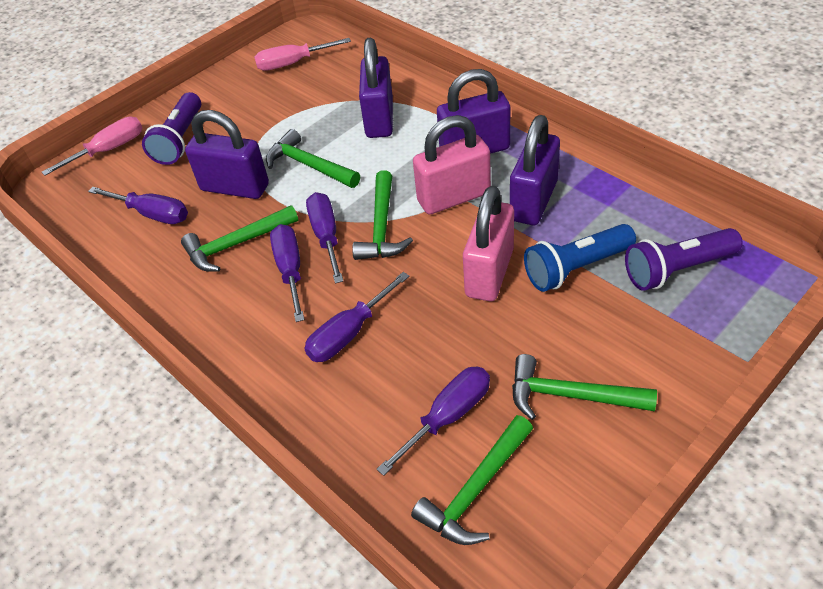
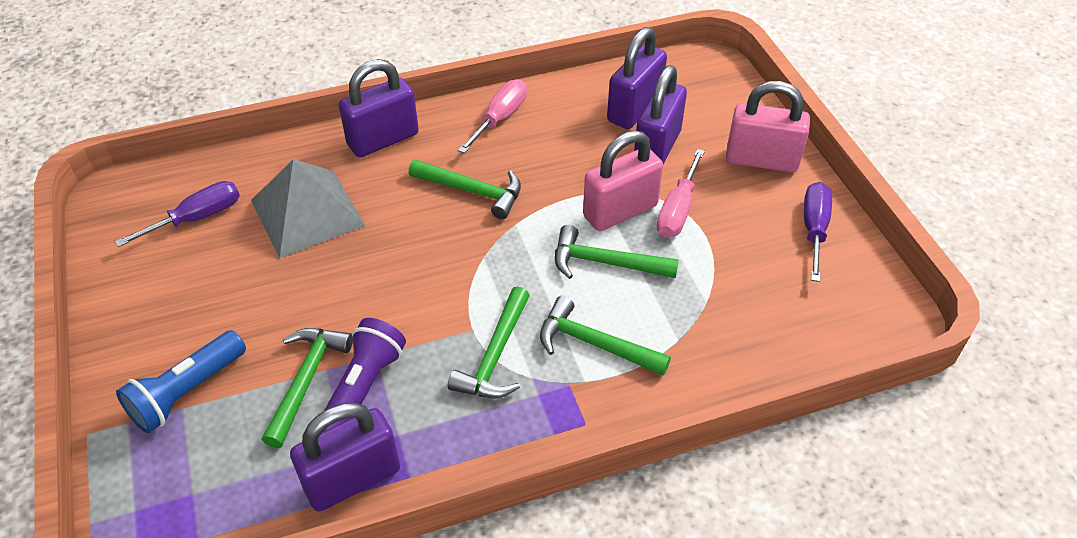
grey pyramid: 0 -> 1
purple flashlight: 2 -> 1
purple screwdriver: 5 -> 2

